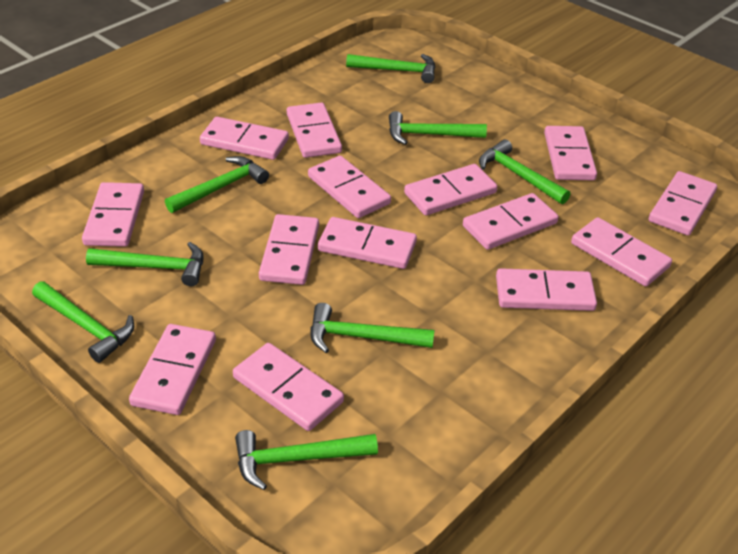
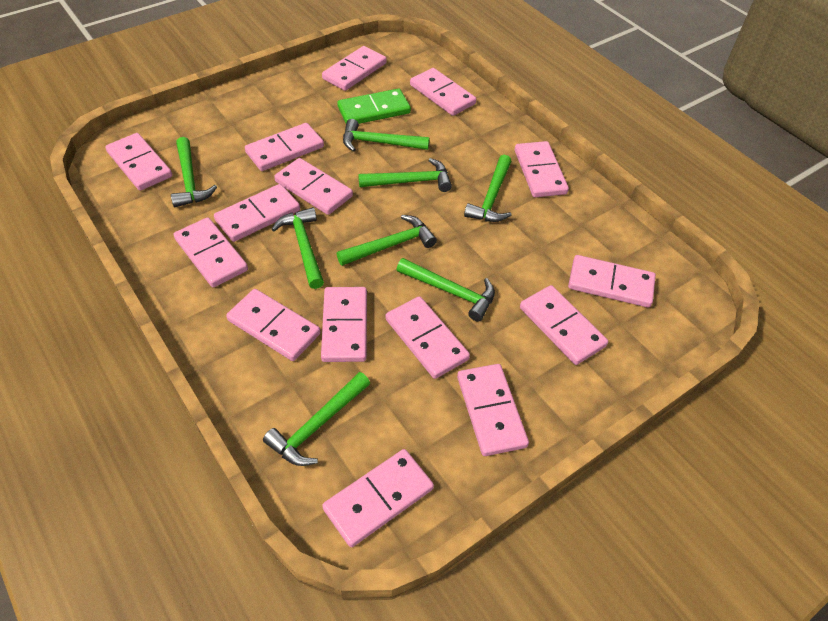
green domino: 0 -> 1
pink domino: 14 -> 15

